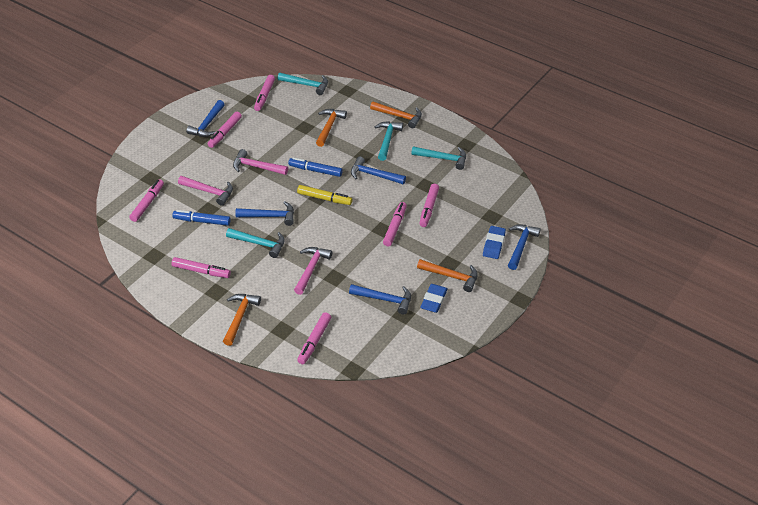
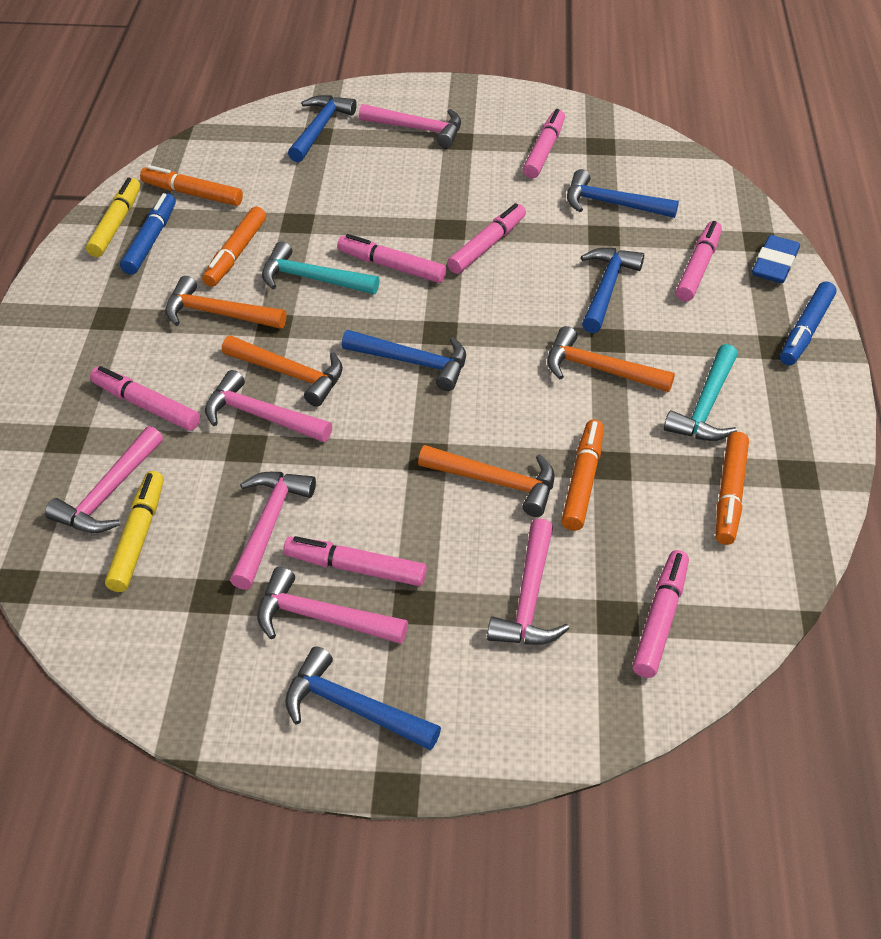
blue eraser: 2 -> 1
orange marker: 0 -> 4
pink hammer: 3 -> 6
turquoise hammer: 4 -> 2
yellow marker: 1 -> 2

